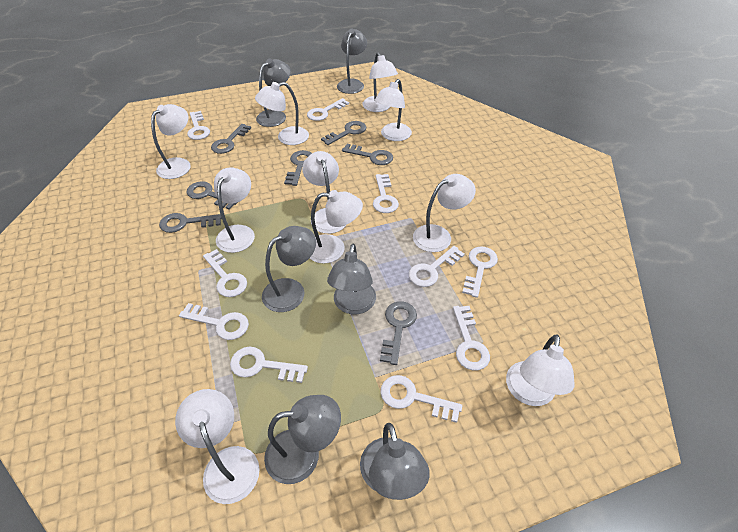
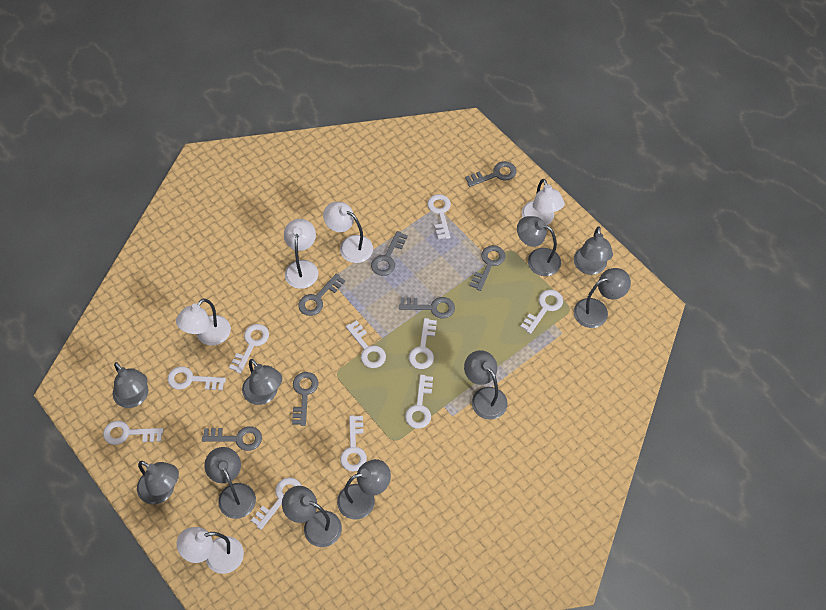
grey lamp: 6 -> 10
white lamp: 10 -> 5

